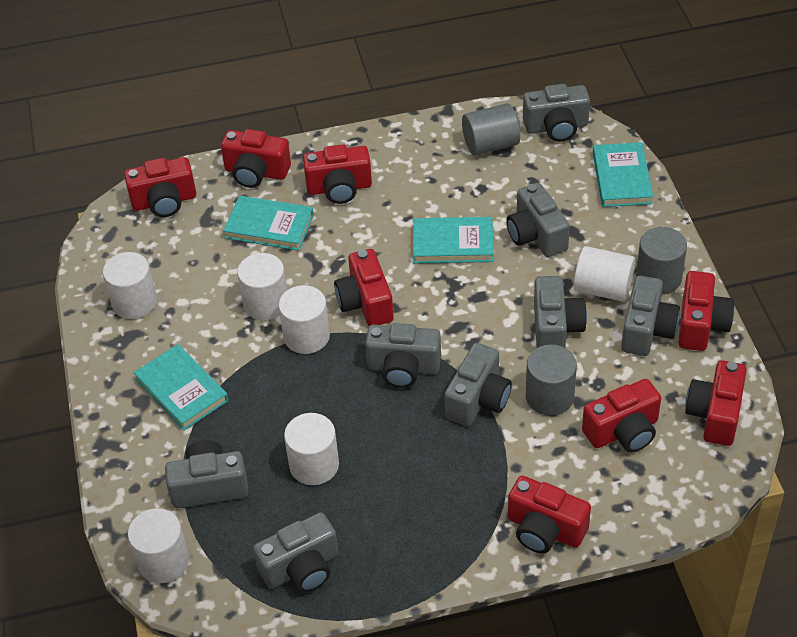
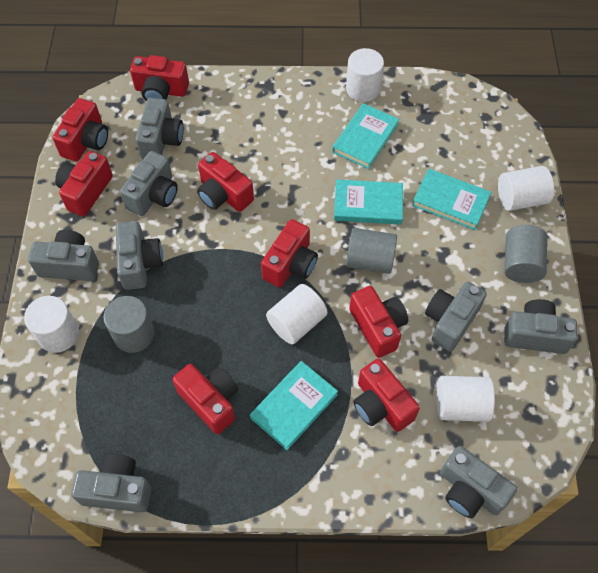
white cylinder: 6 -> 5

